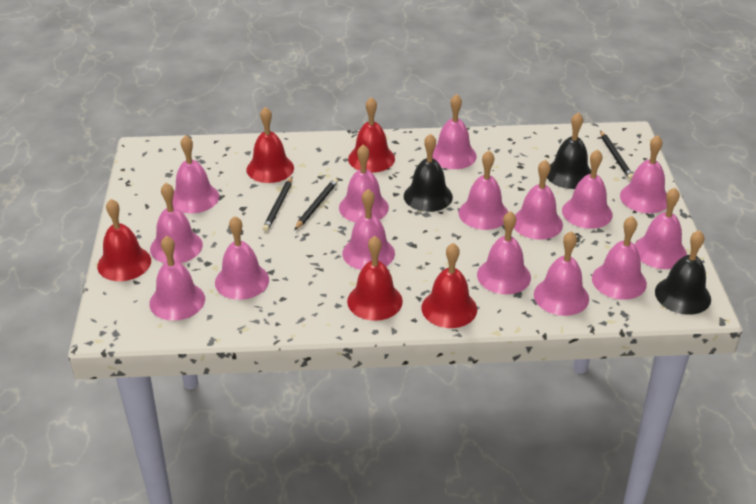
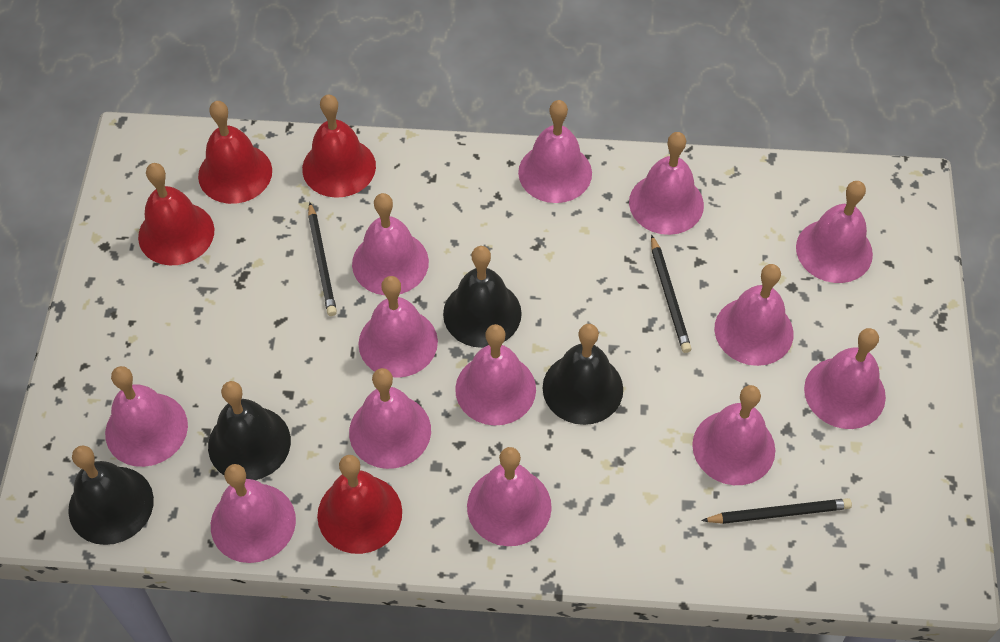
black bell: 3 -> 4
pink bell: 15 -> 13
red bell: 5 -> 4

